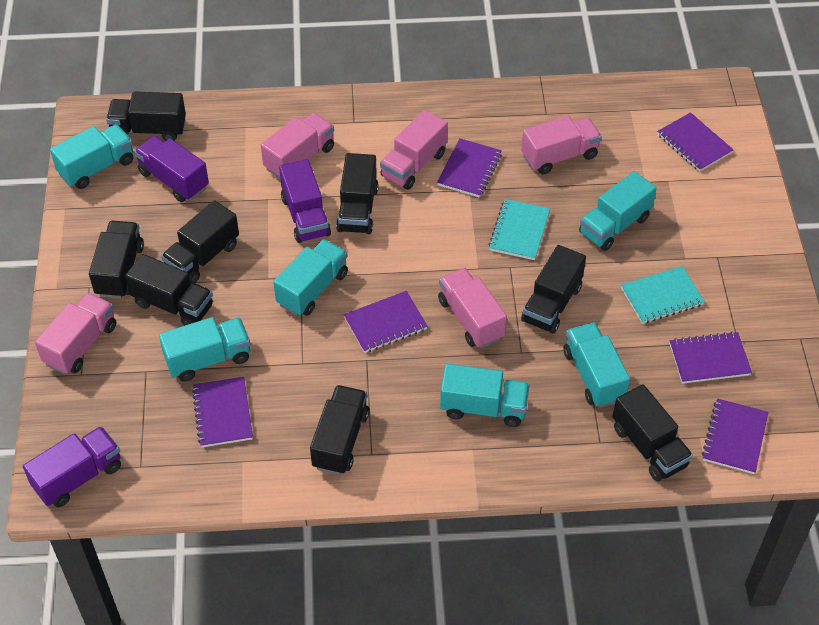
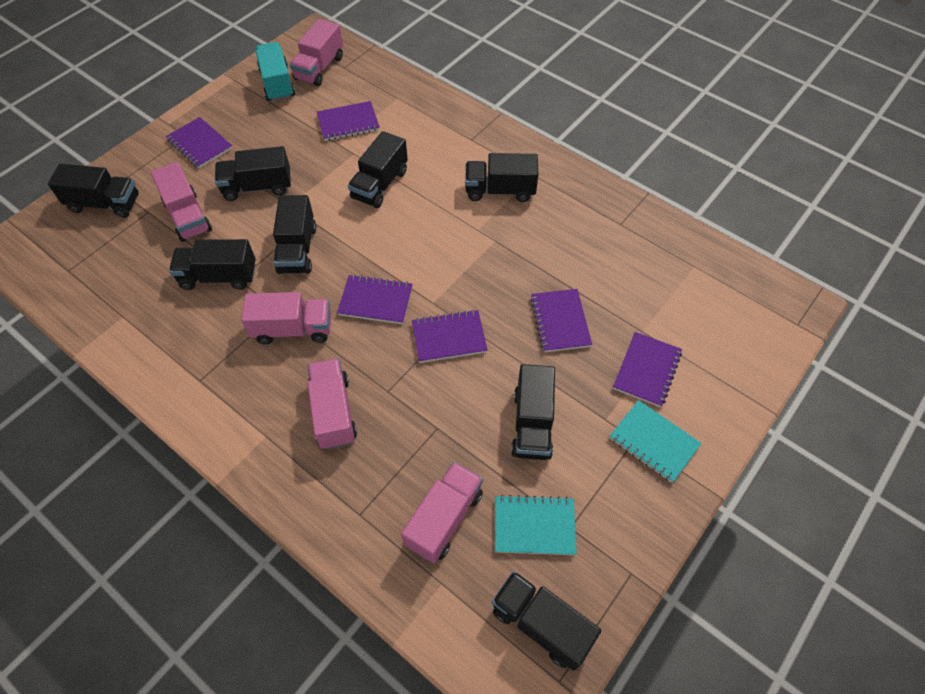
purple truck: 3 -> 0
turquoise truck: 6 -> 1

